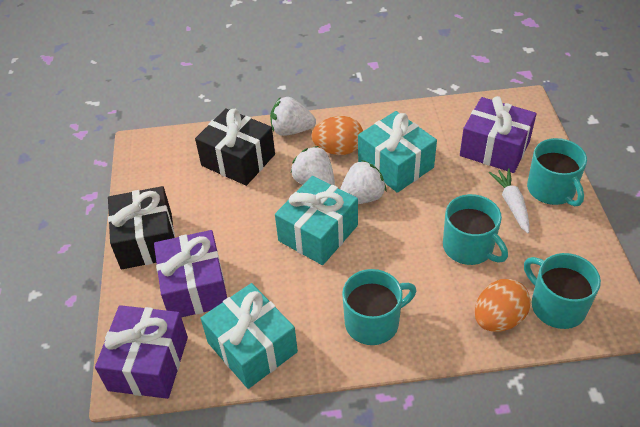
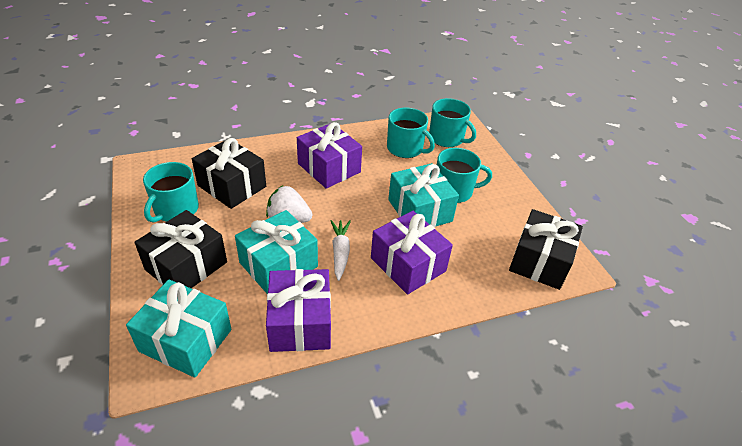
black gift: 2 -> 3
orange egg: 2 -> 0
white strawberry: 3 -> 1

